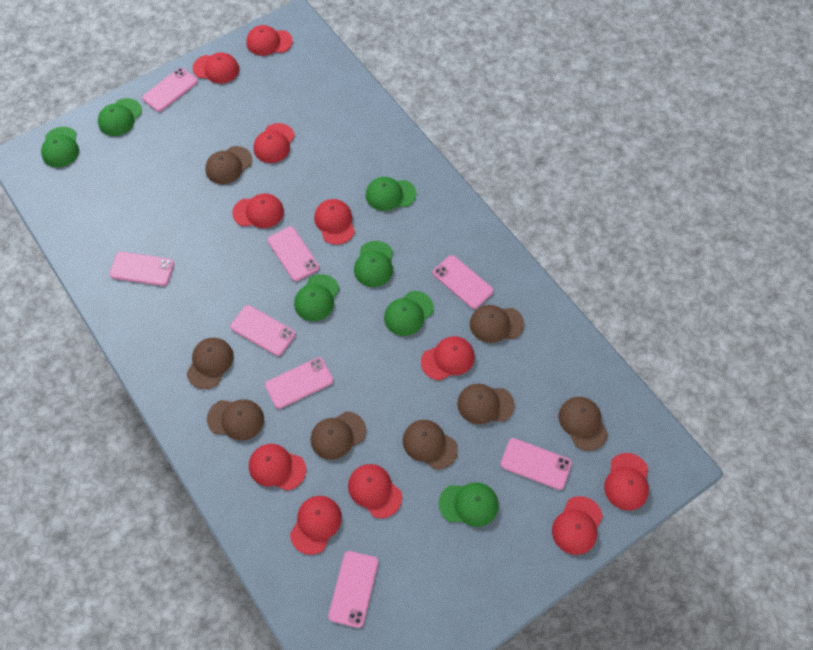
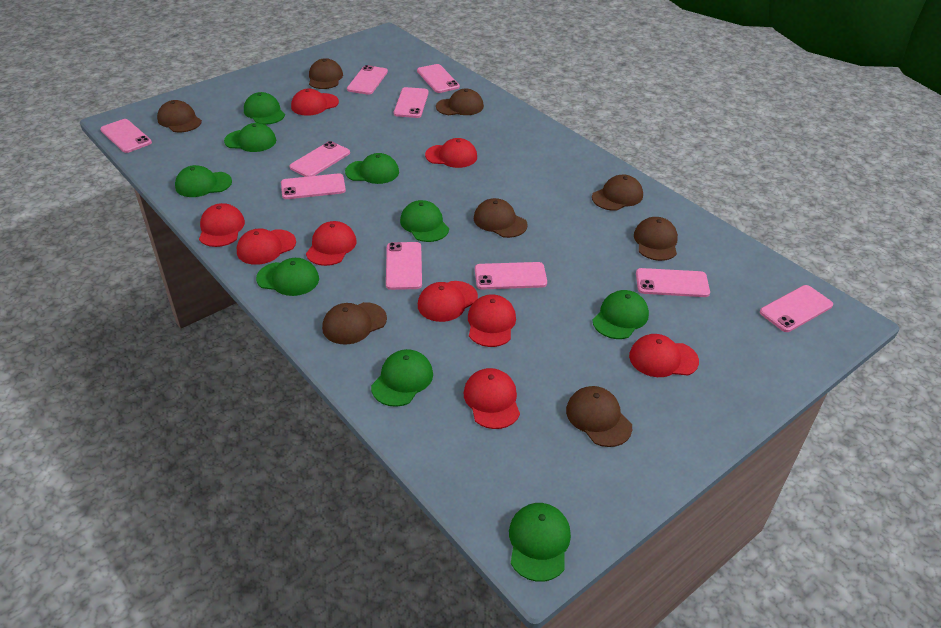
green cap: 7 -> 9
pink phone: 8 -> 10
red cap: 11 -> 9

